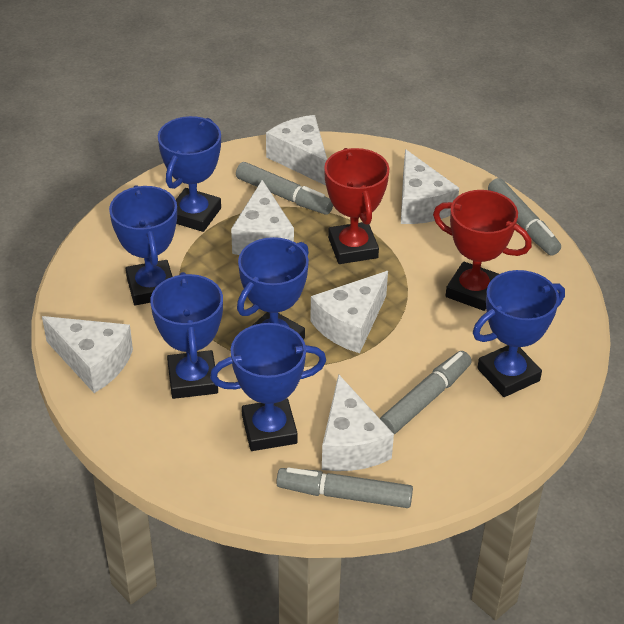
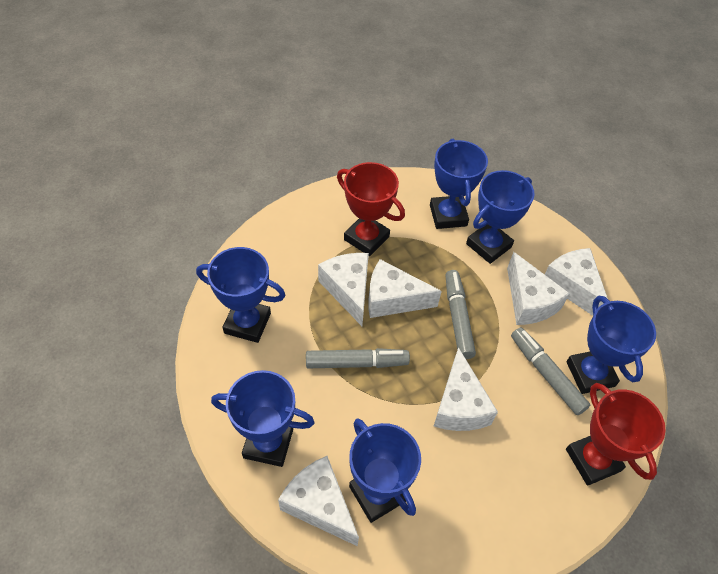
grey marker: 4 -> 3

